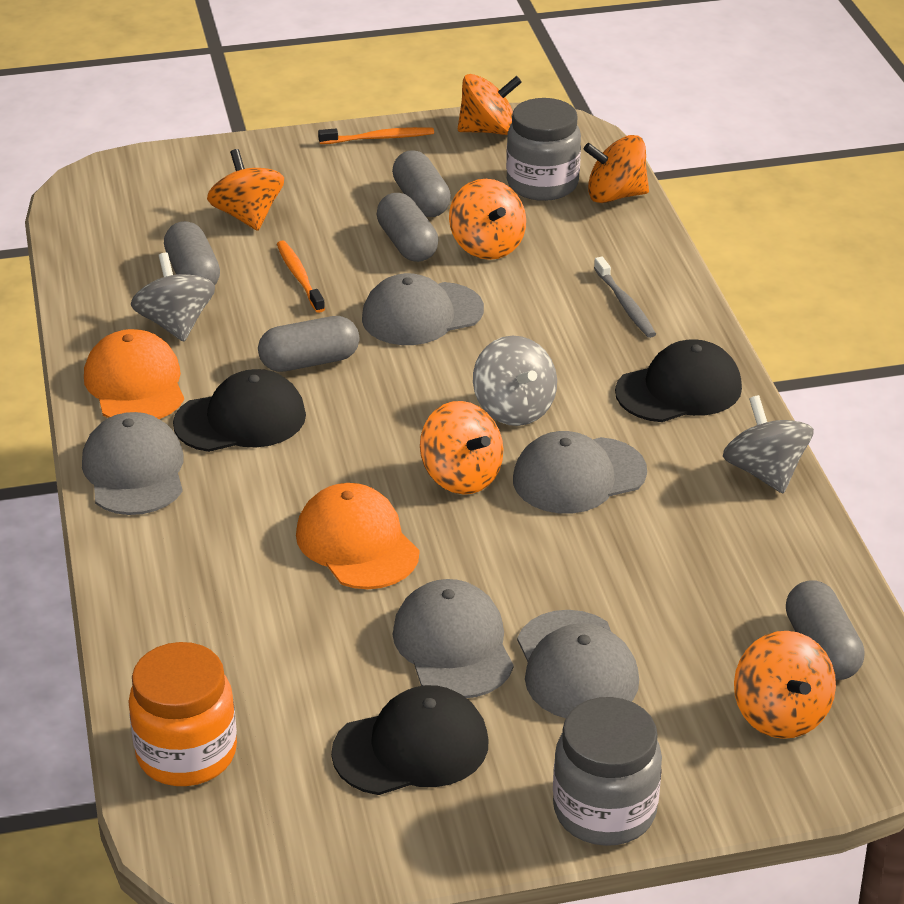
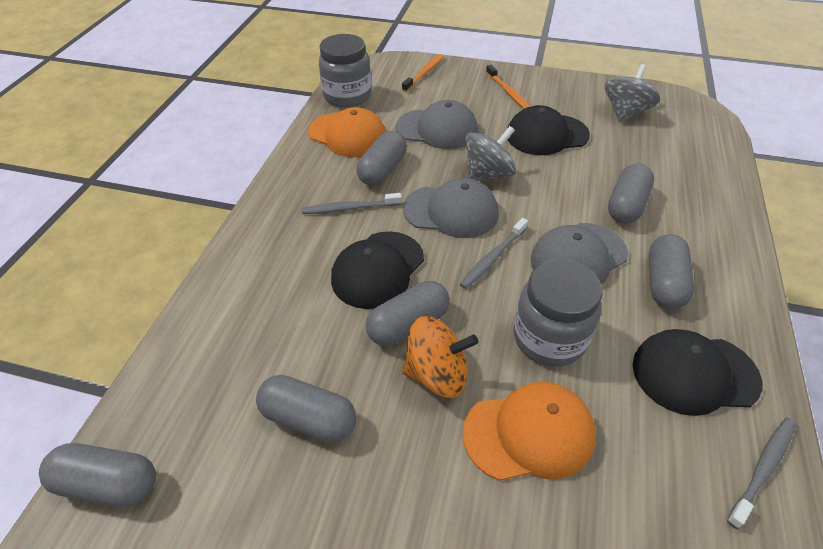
grey cap: 5 -> 3
grey capsule: 5 -> 6
grey spinning top: 3 -> 2
grey toothbrush: 1 -> 3
orange jar: 1 -> 0
orange spinning top: 6 -> 1

